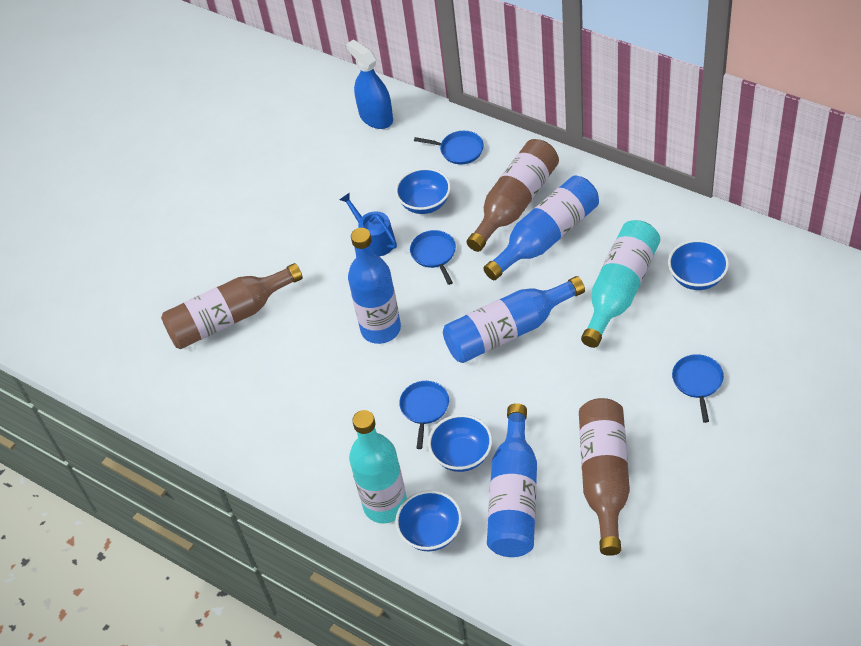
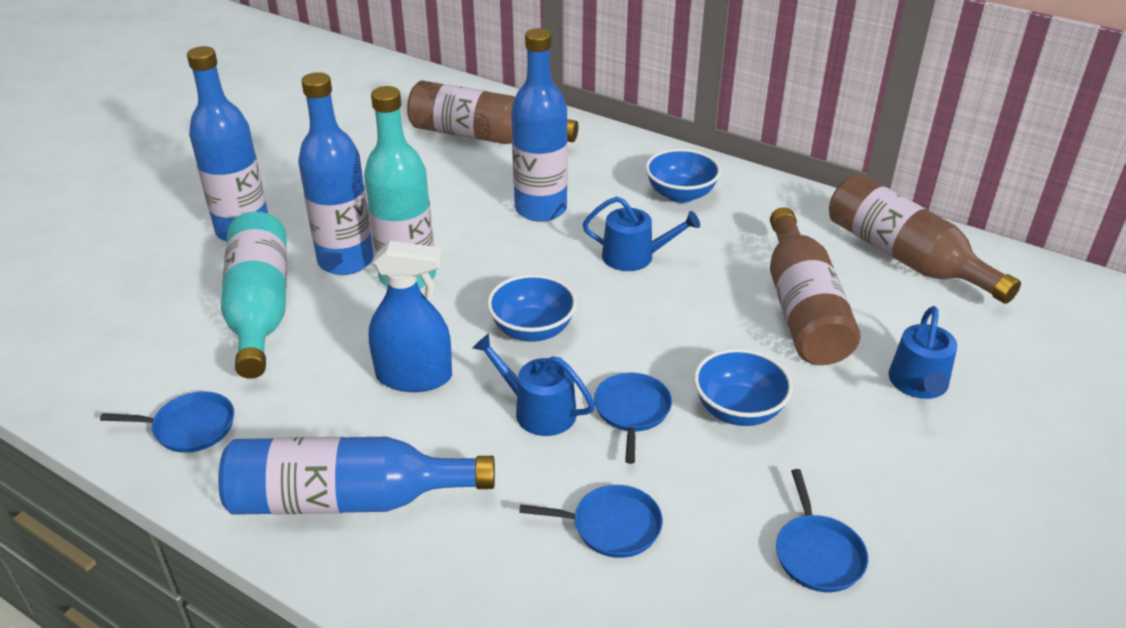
blue bowl: 4 -> 3
blue watering can: 1 -> 3

